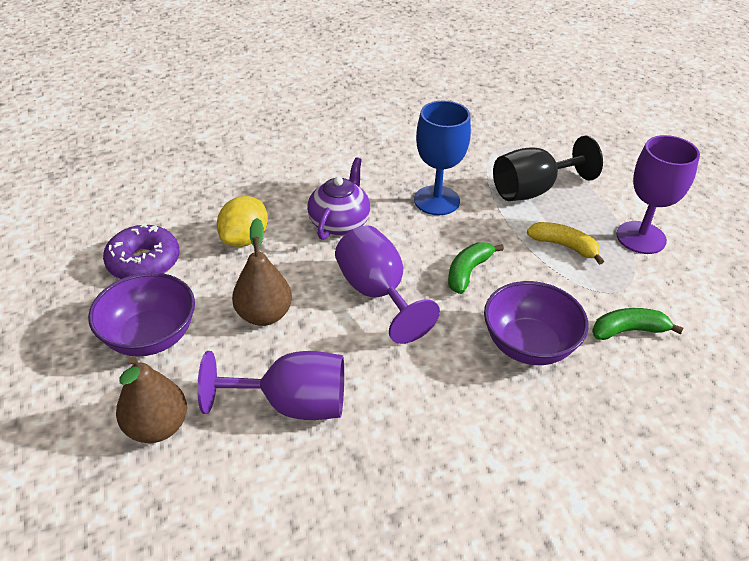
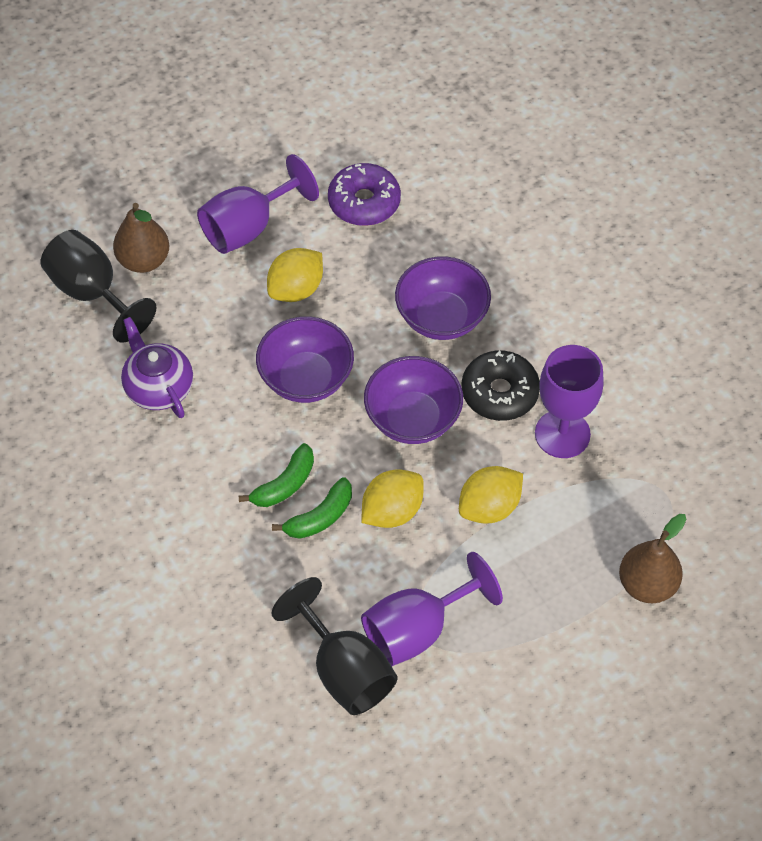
black donut: 0 -> 1
black goblet: 1 -> 2
blue goblet: 1 -> 0
purple bowl: 2 -> 3
yellow banana: 1 -> 0
yellow lemon: 1 -> 3

